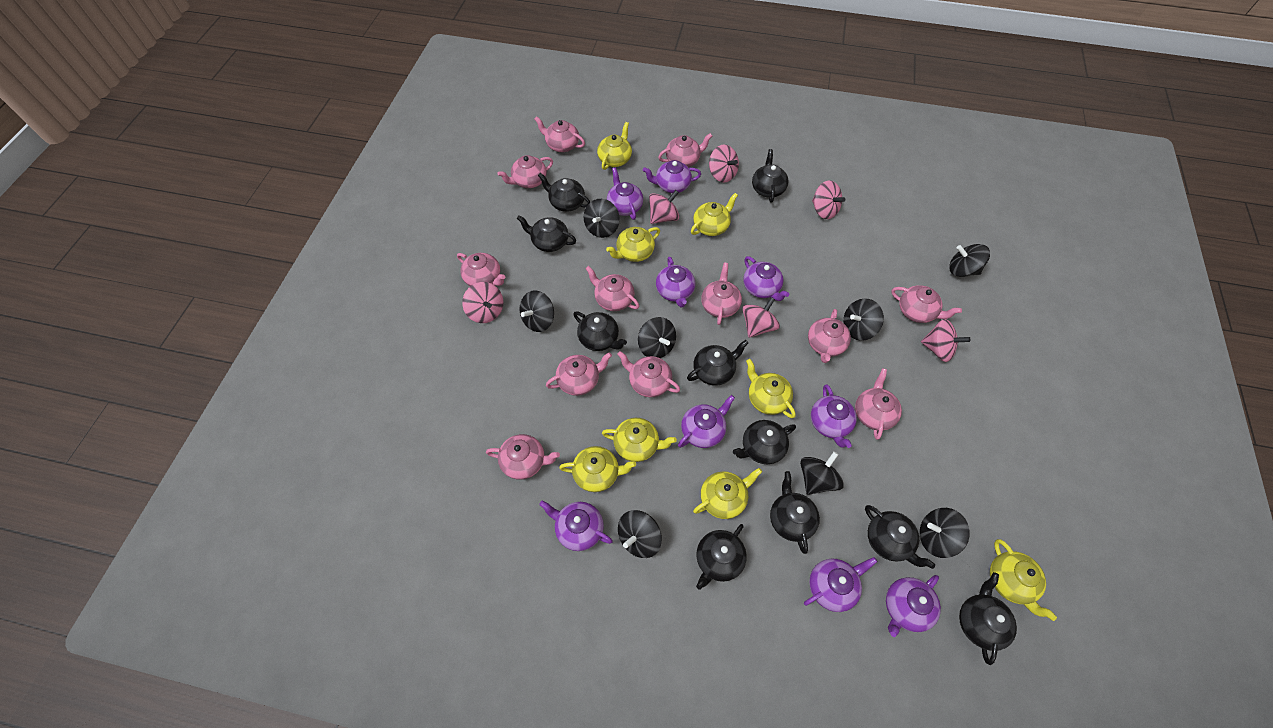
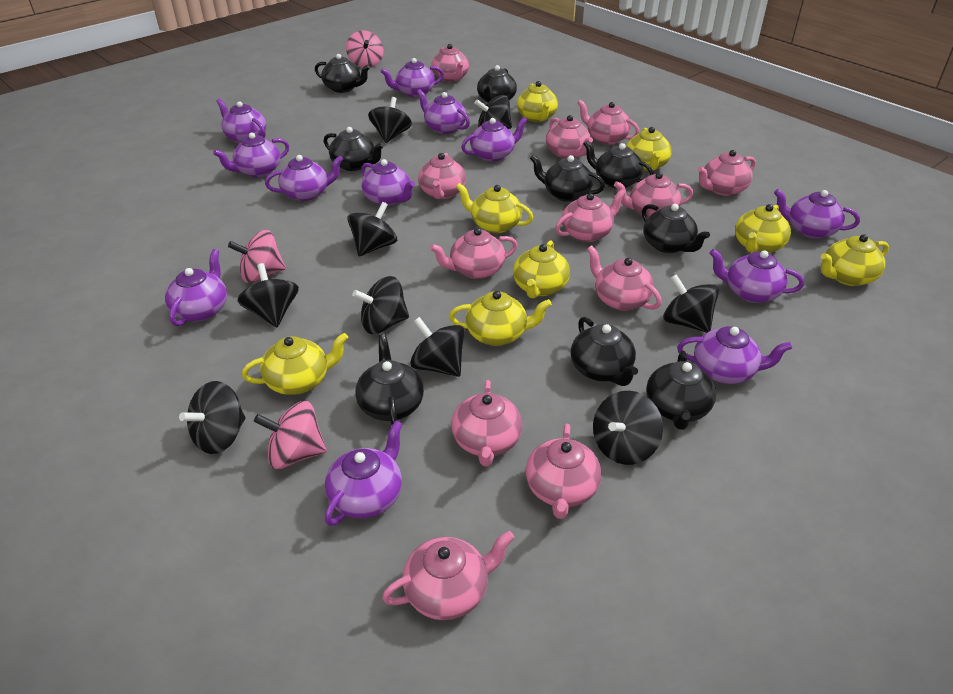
black spinning top: 8 -> 9
black teapot: 10 -> 9
pink spinning top: 6 -> 3
purple teapot: 9 -> 12

